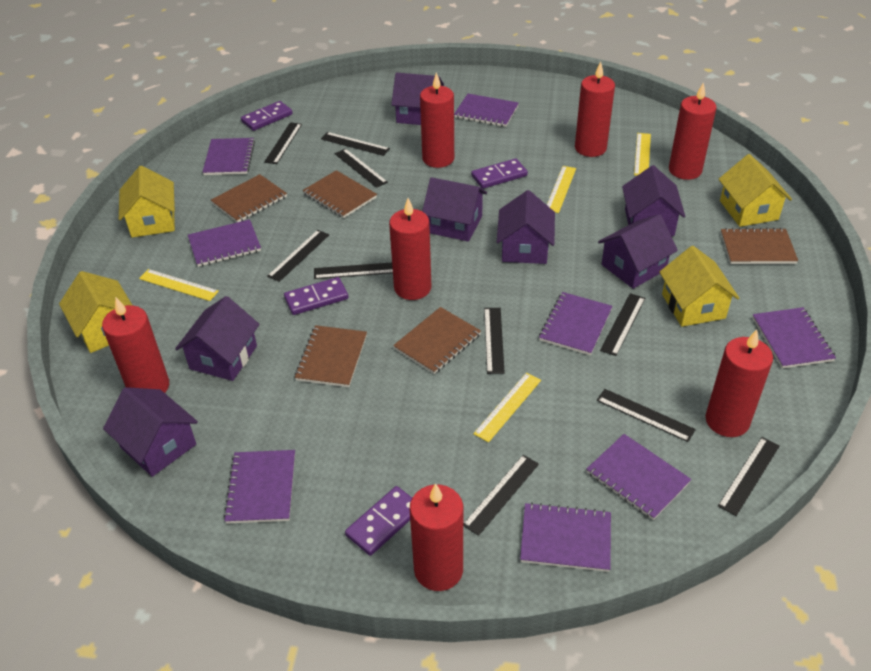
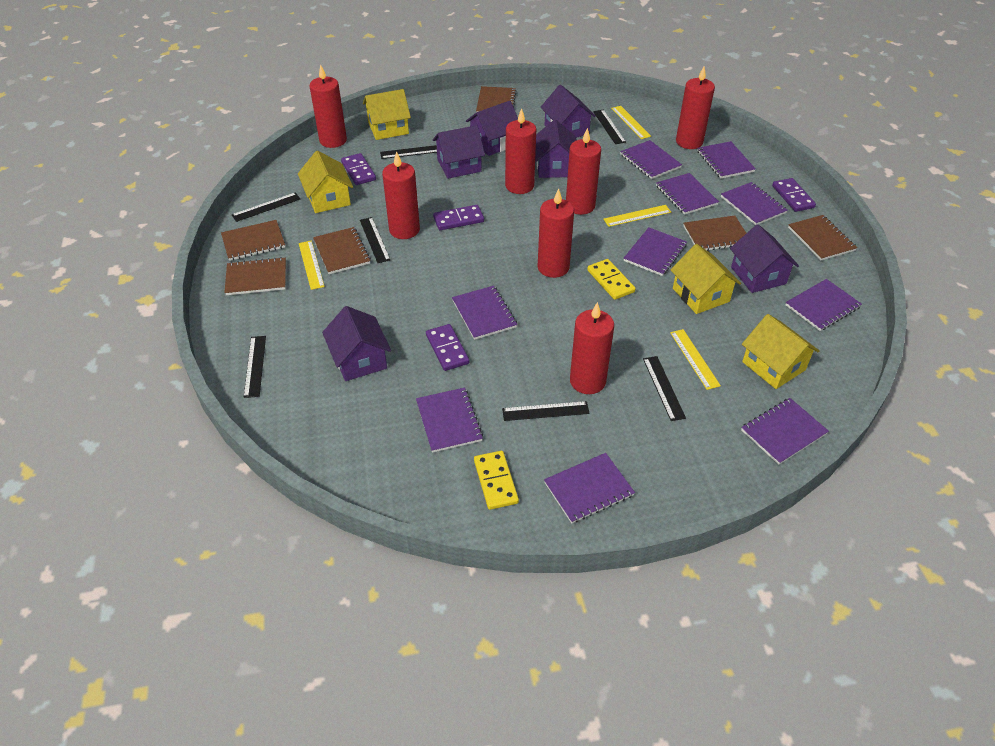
black ruler: 10 -> 7
brown notebook: 5 -> 6
purple house: 7 -> 6
purple notebook: 8 -> 10
yellow domino: 0 -> 2

